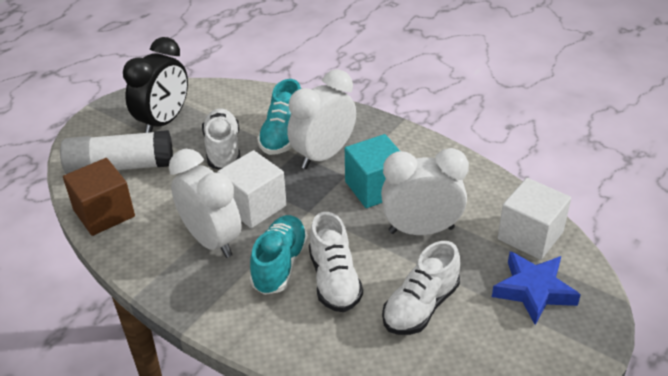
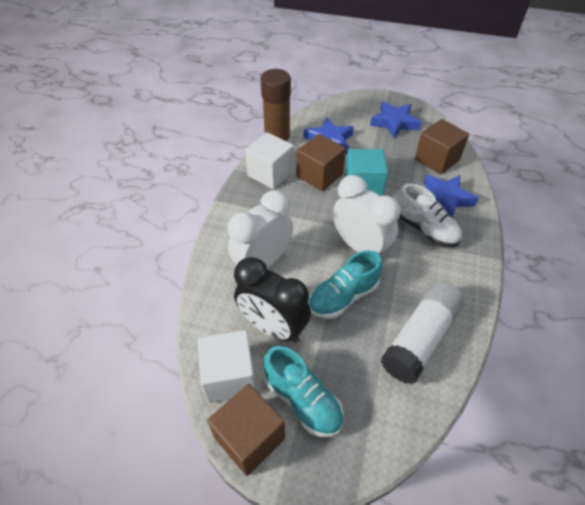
blue star: 1 -> 3
brown cube: 1 -> 3
brown glue stick: 0 -> 1
white clock: 3 -> 2
white shoe: 3 -> 1

